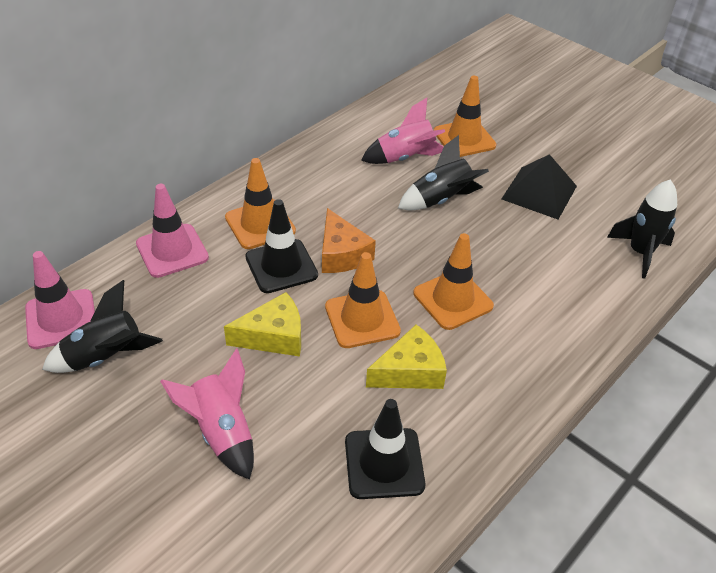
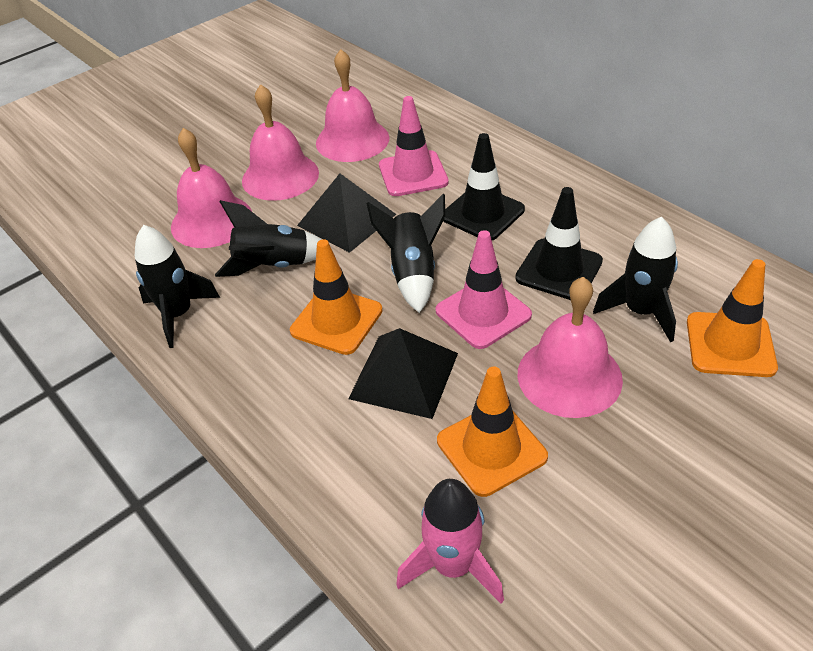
black pyramid: 1 -> 2
black rocket: 3 -> 4
orange cheese: 1 -> 0
orange traffic cone: 4 -> 3
pink bell: 0 -> 4
pink rocket: 2 -> 1
yellow cheese: 2 -> 0

